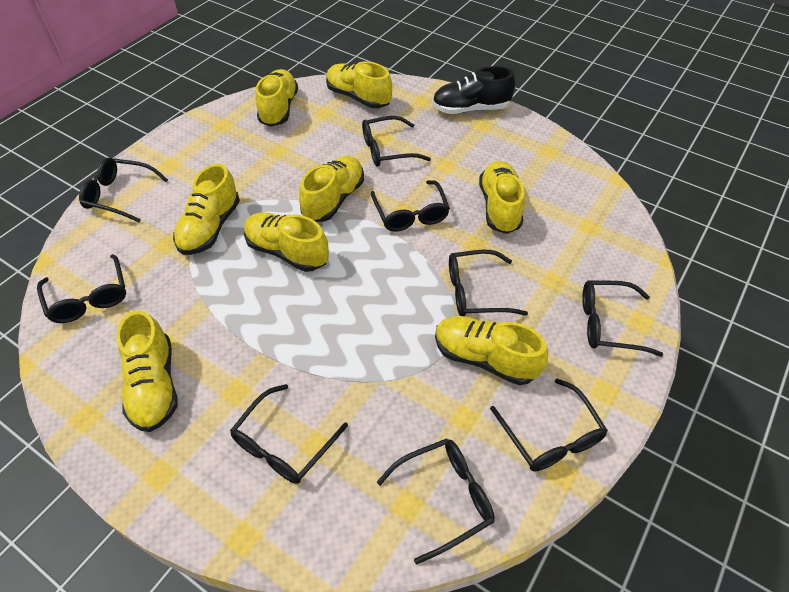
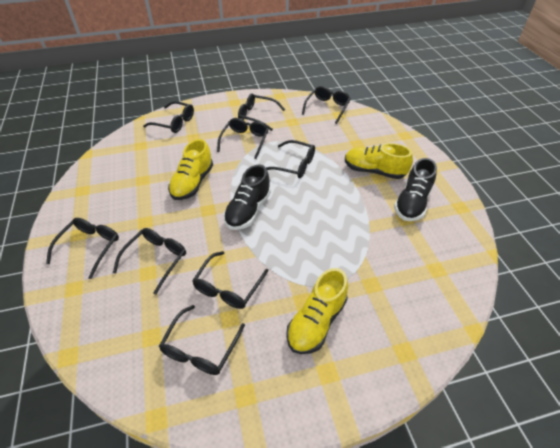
black shoe: 1 -> 2
yellow shoe: 8 -> 3

